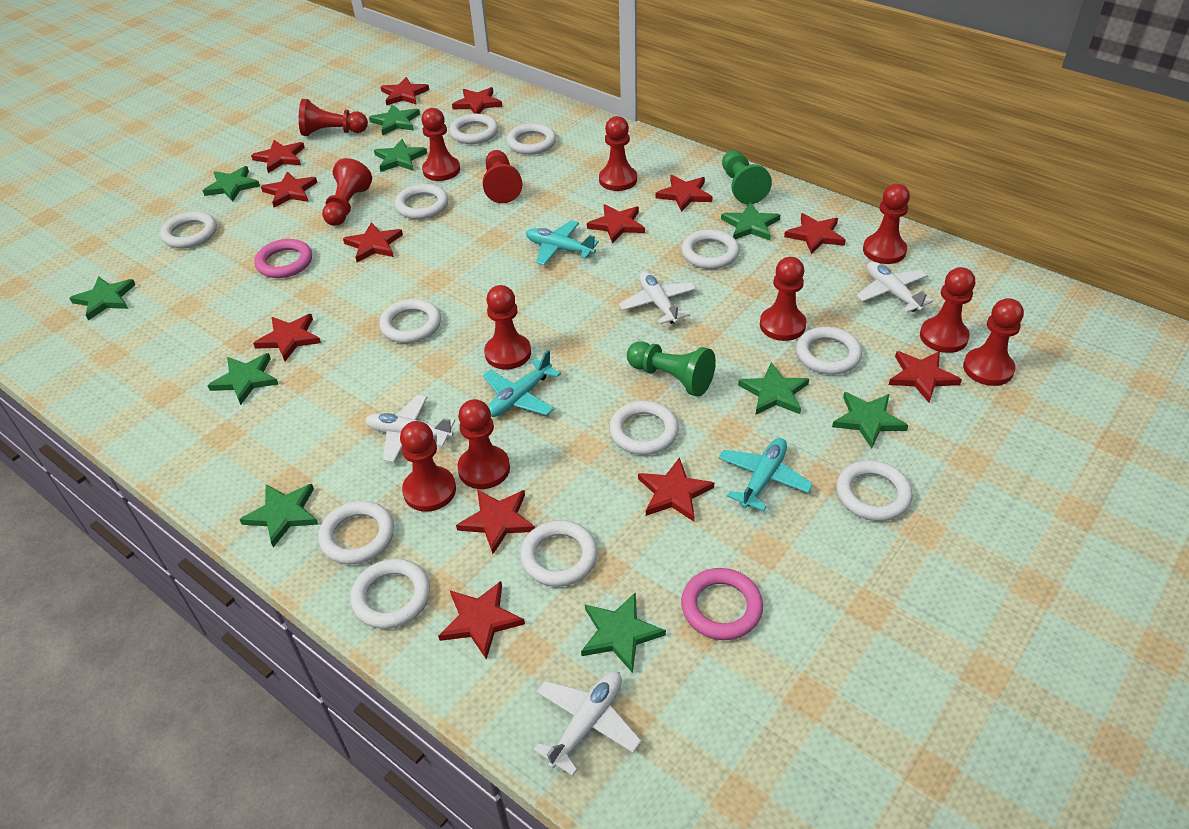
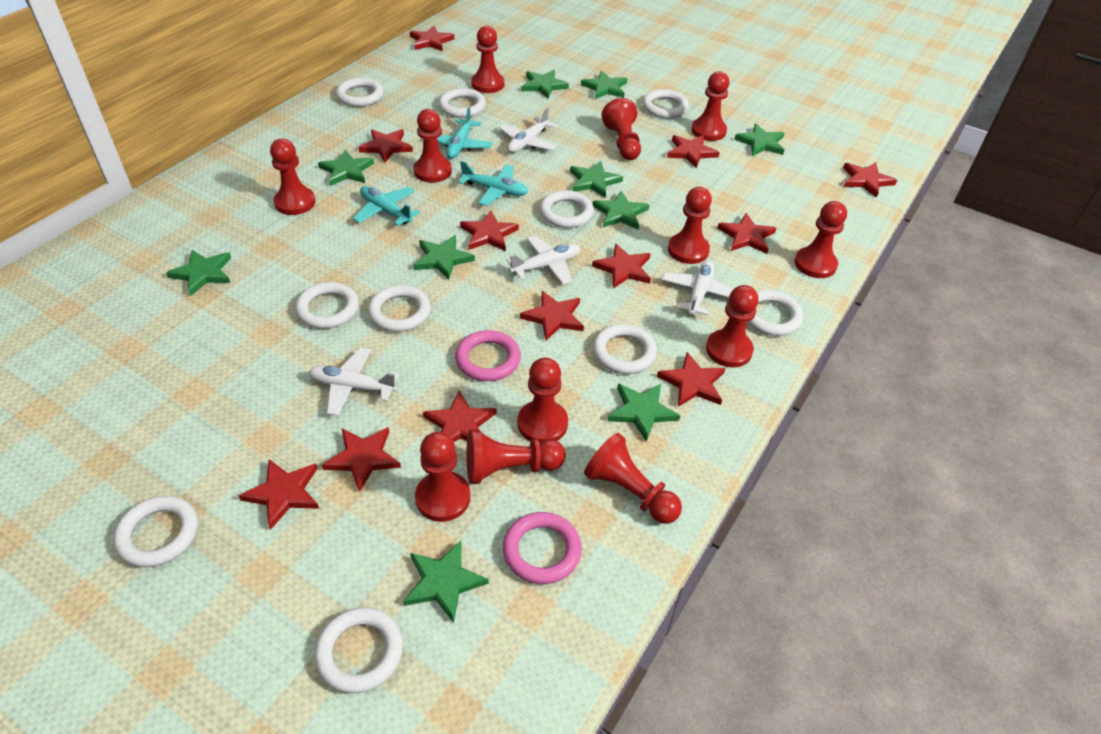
green pawn: 2 -> 0
red star: 13 -> 12
white ring: 12 -> 10

